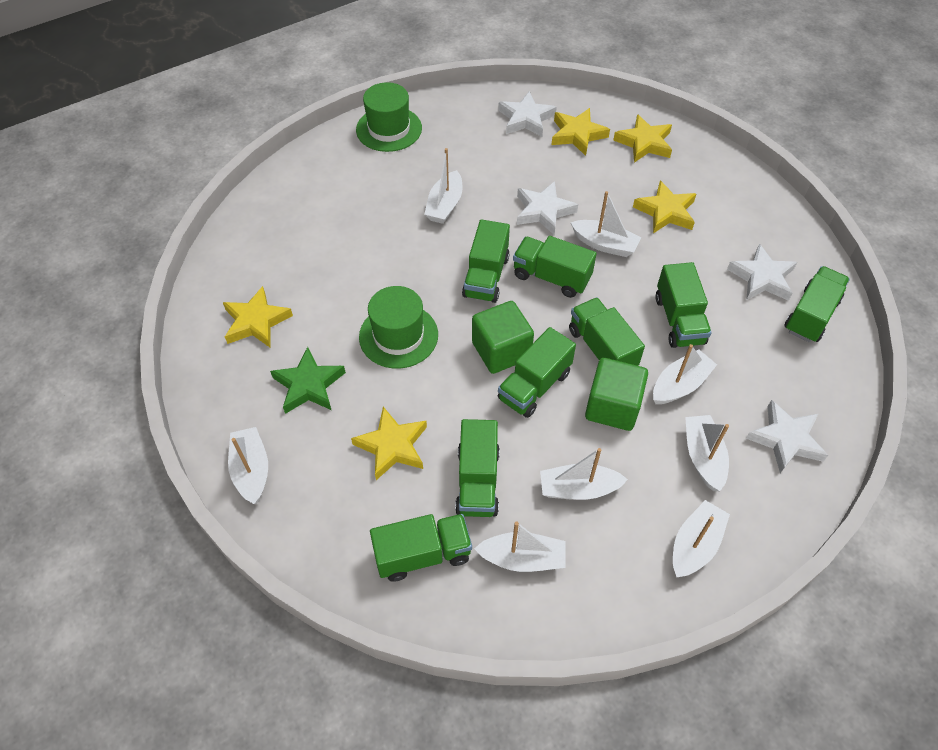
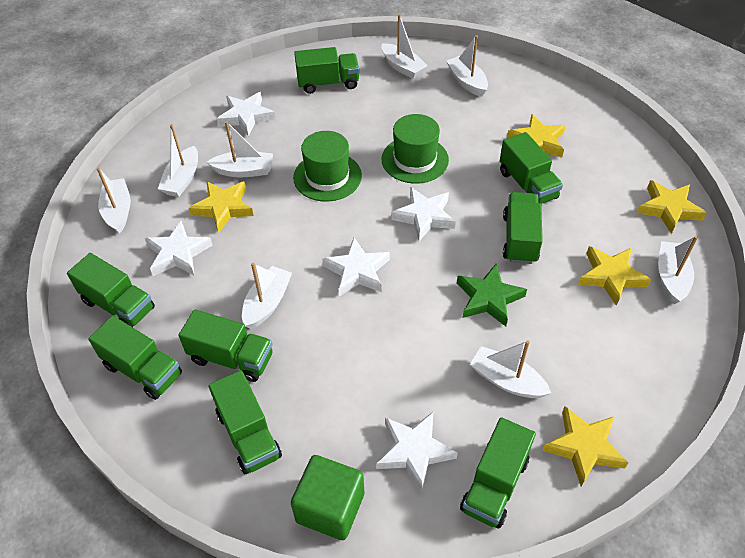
green cube: 2 -> 1
white star: 4 -> 5

